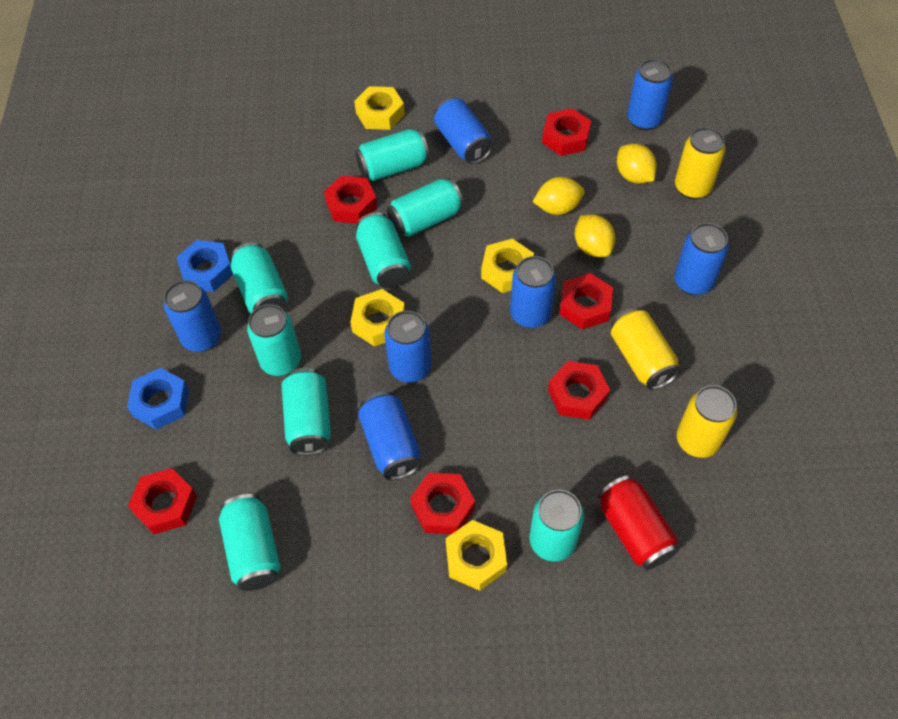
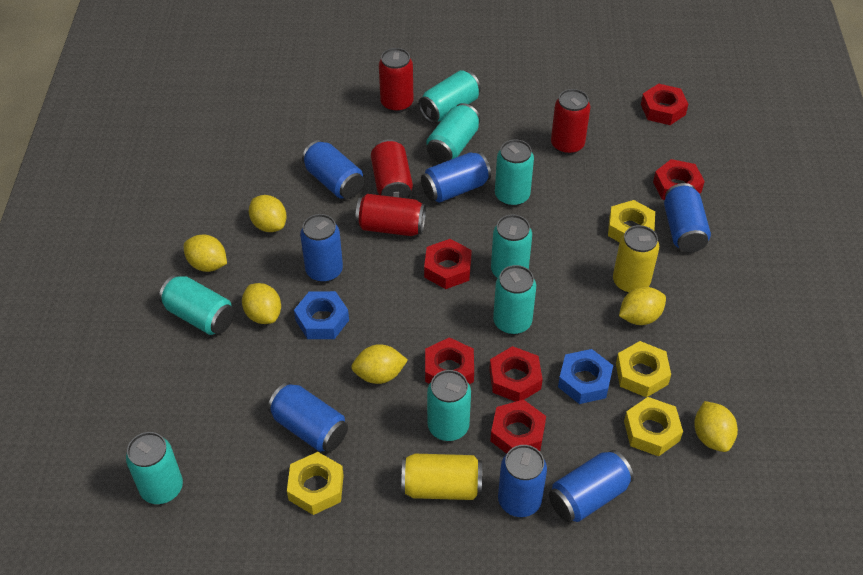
red can: 1 -> 4
yellow can: 3 -> 2
yellow lemon: 3 -> 6

